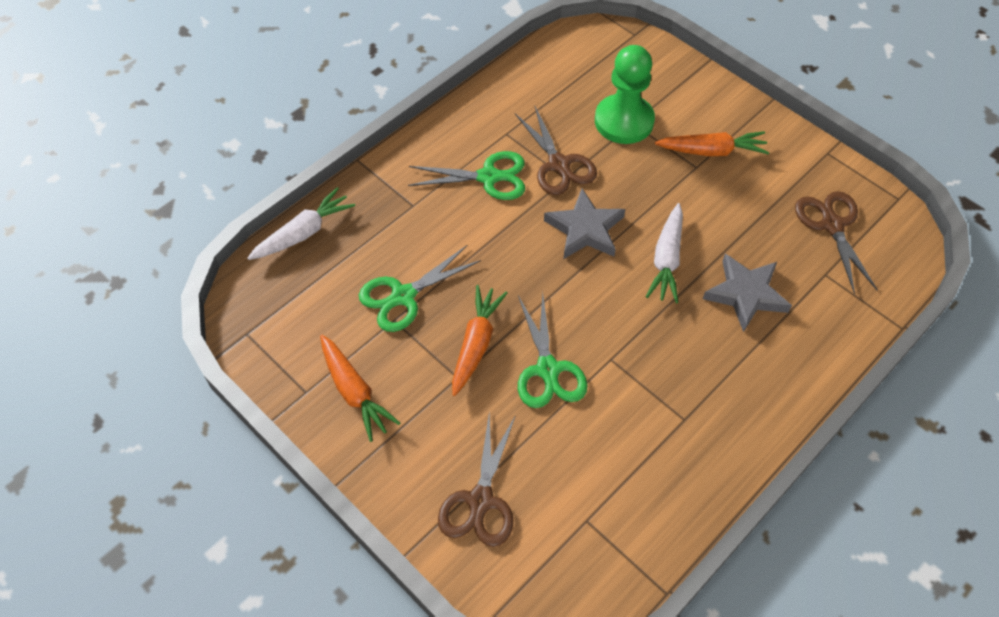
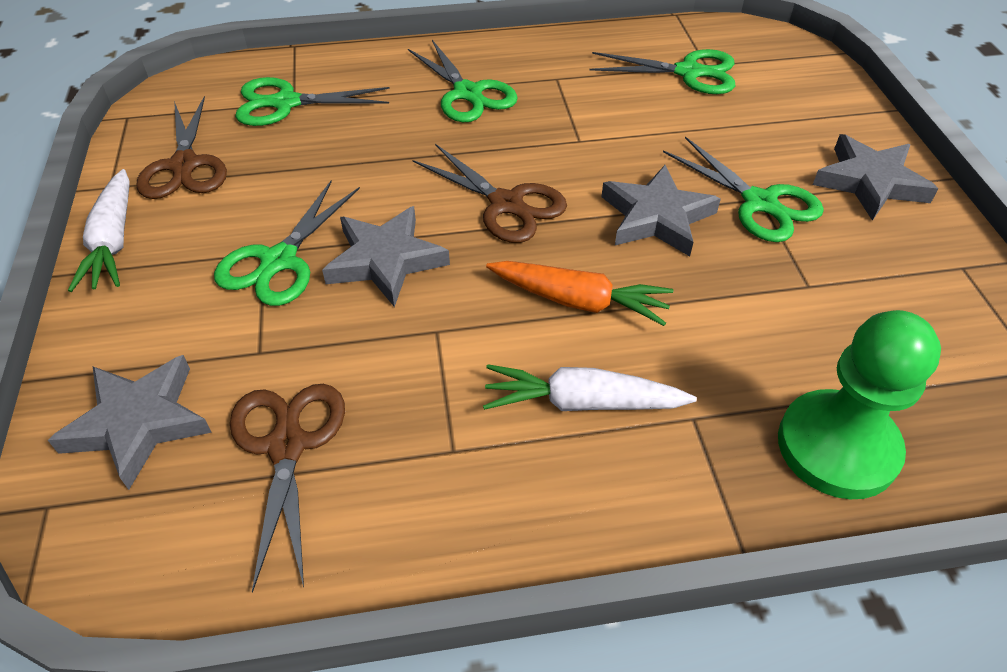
green scissors: 3 -> 5
grey star: 2 -> 4
orange carrot: 3 -> 1

